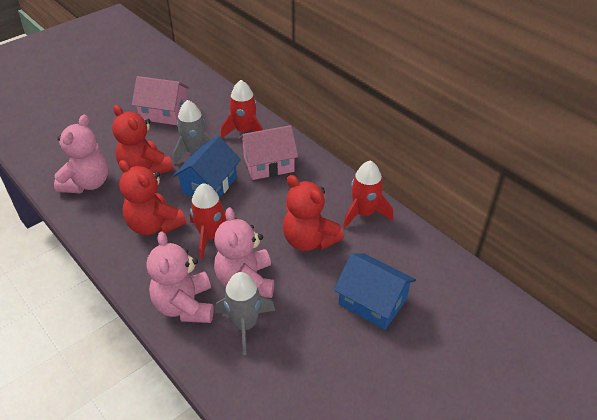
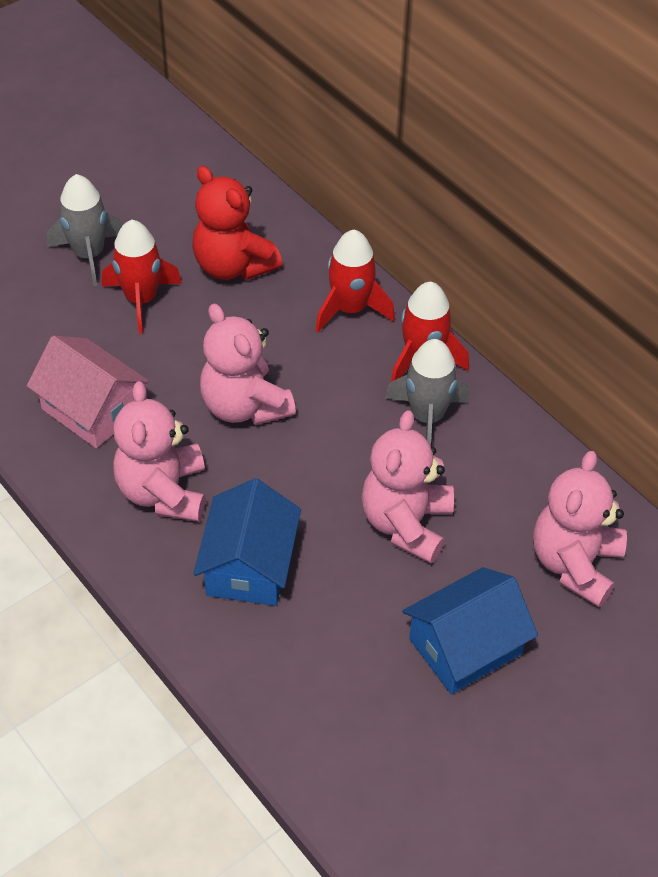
pink house: 2 -> 1
pink teddy bear: 3 -> 4
red teddy bear: 3 -> 1

